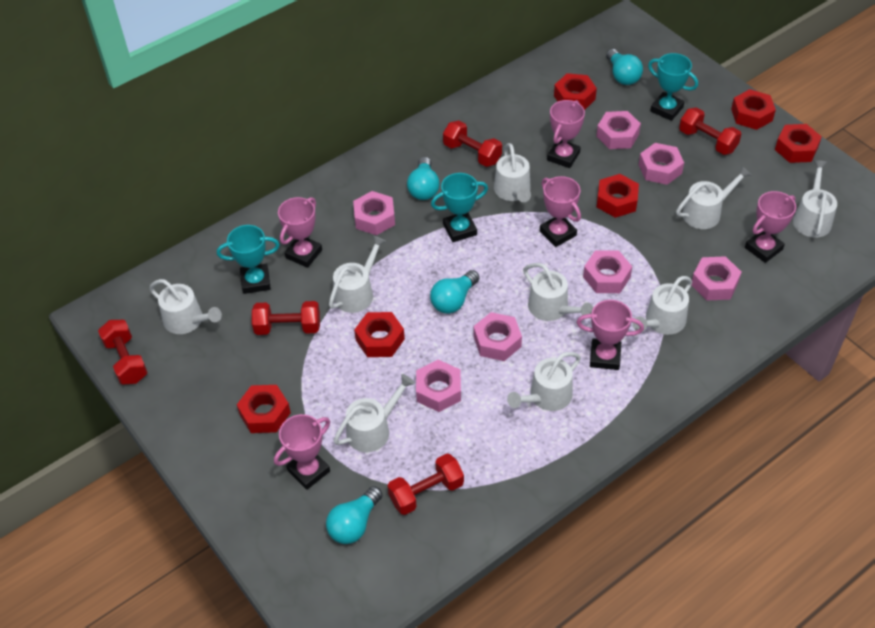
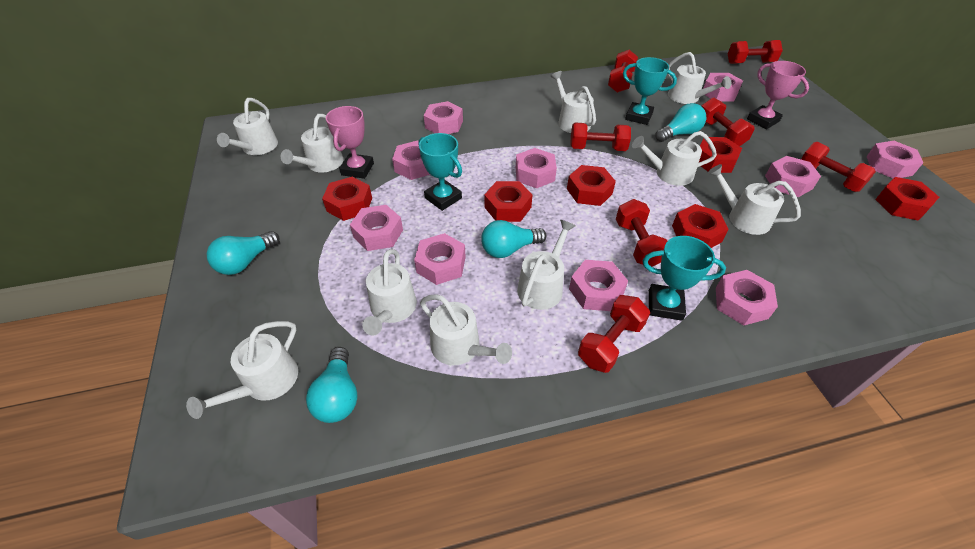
pink nut: 7 -> 10
pink trophy: 6 -> 2
red dumbbell: 5 -> 7
white watering can: 9 -> 10

